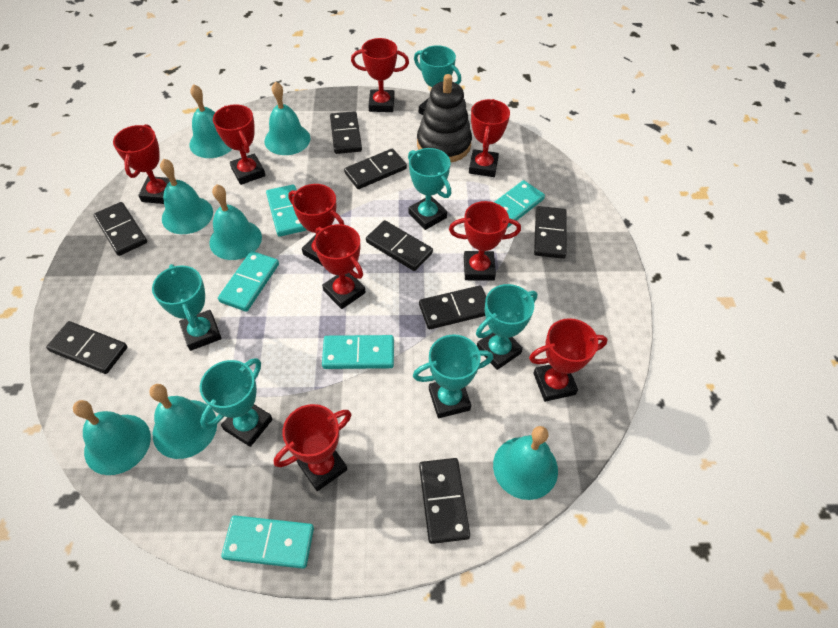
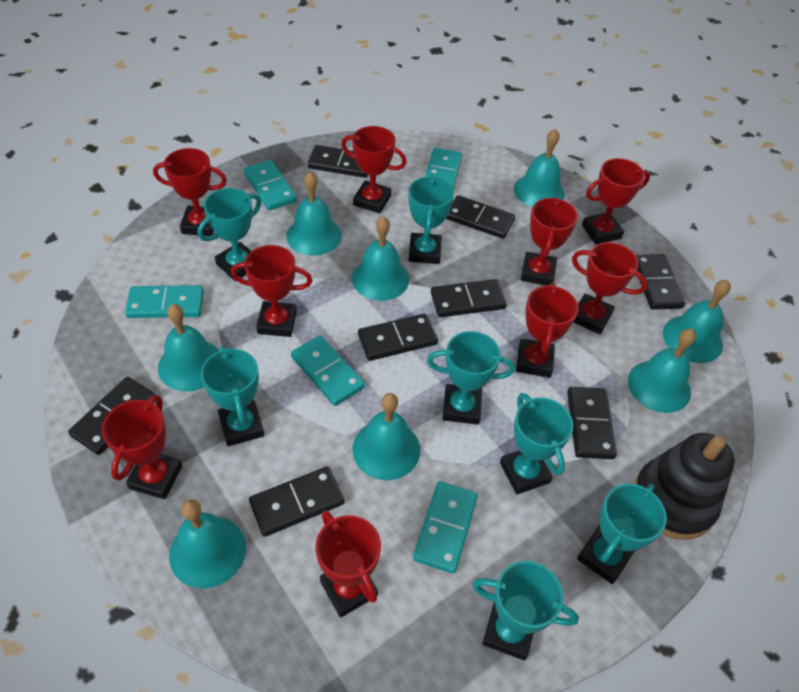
turquoise bell: 7 -> 8
turquoise trophy: 6 -> 7

